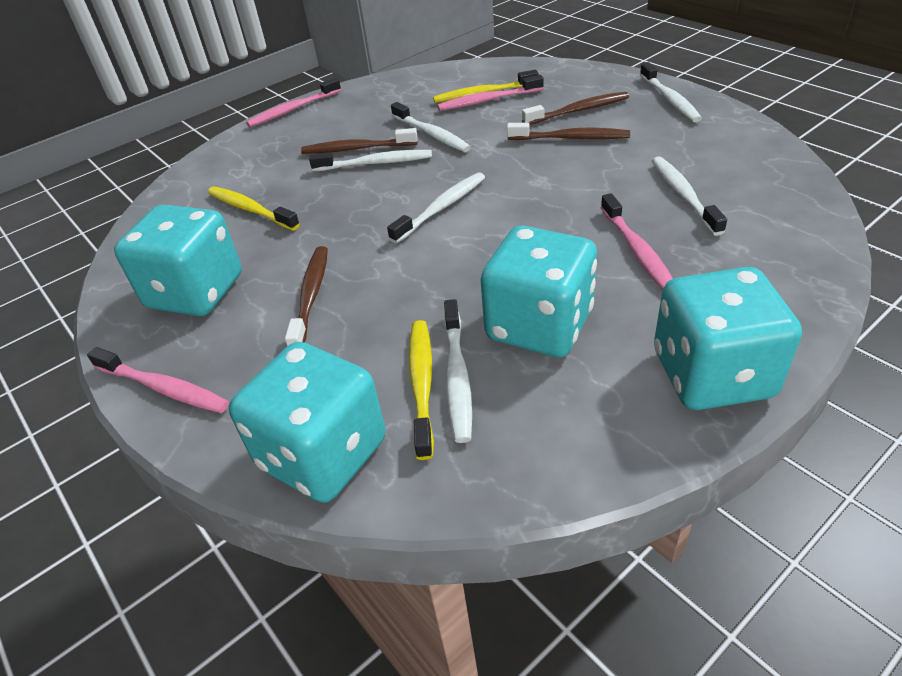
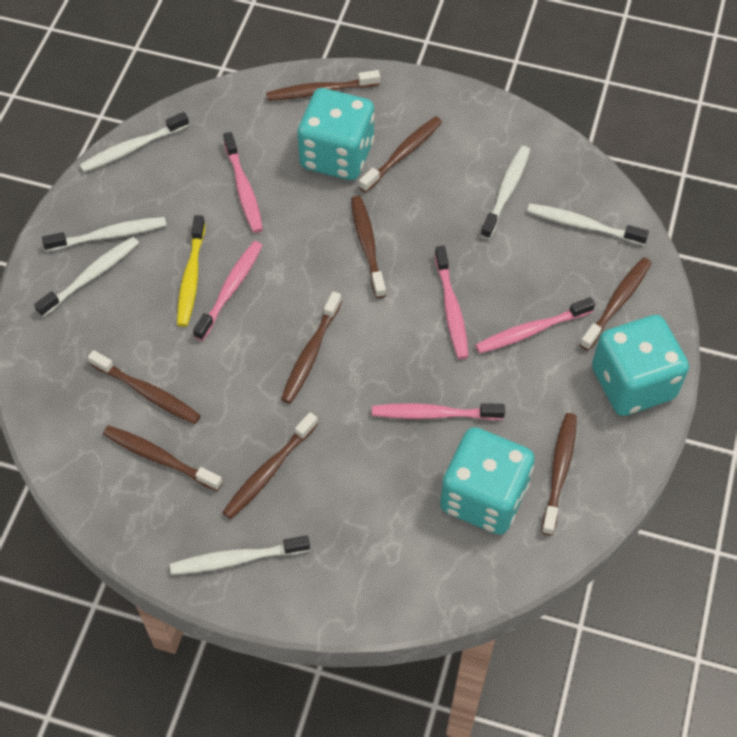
brown toothbrush: 4 -> 9
pink toothbrush: 4 -> 5
turquoise dice: 4 -> 3
yellow toothbrush: 3 -> 1

